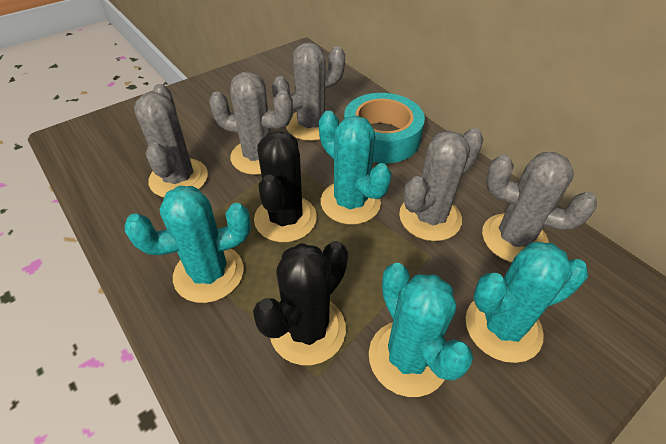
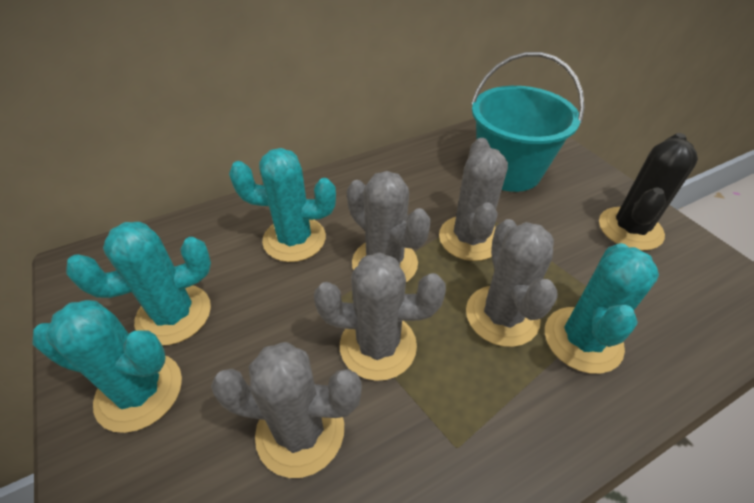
black cactus: 2 -> 1
turquoise bucket: 0 -> 1
turquoise tape: 1 -> 0

